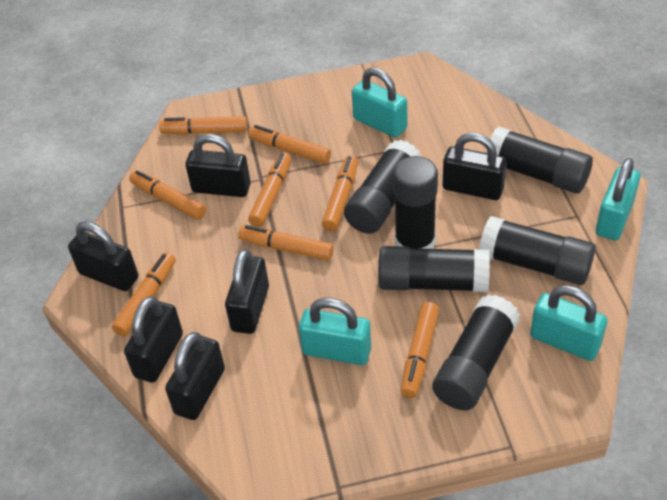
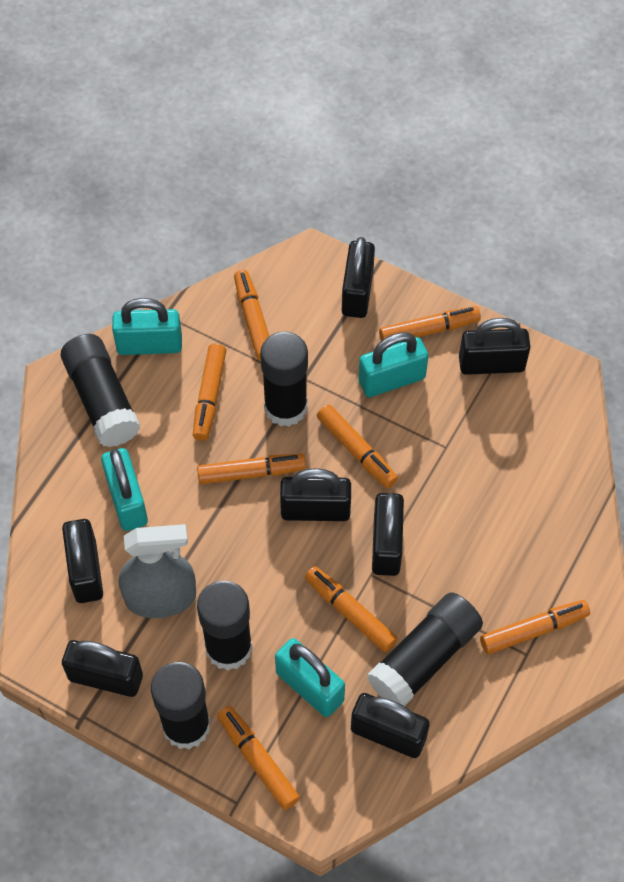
black glue stick: 6 -> 5
black padlock: 6 -> 7
grey spray bottle: 0 -> 1

